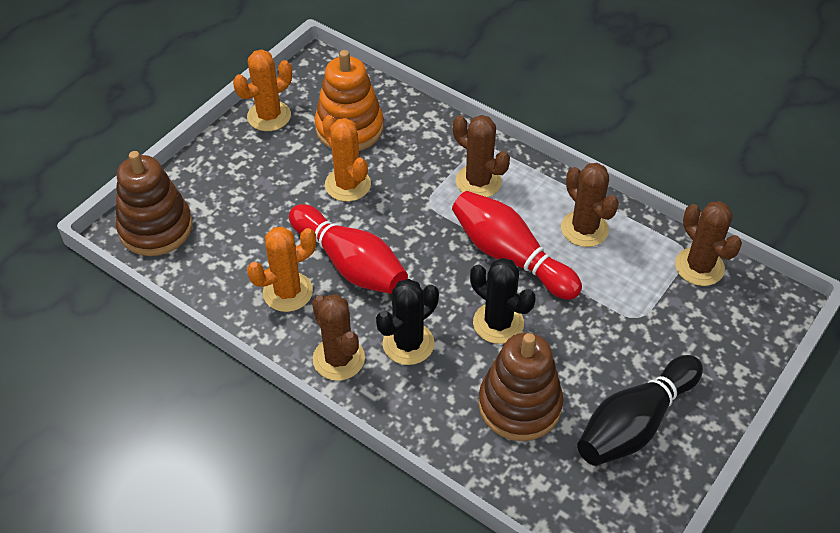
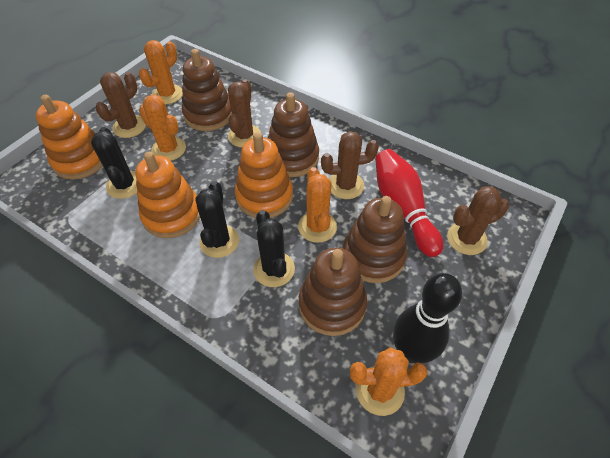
black cactus: 2 -> 3
brown stacking toy: 2 -> 4
orange cactus: 3 -> 4
orange stacking toy: 1 -> 3
red bowling pin: 2 -> 1

